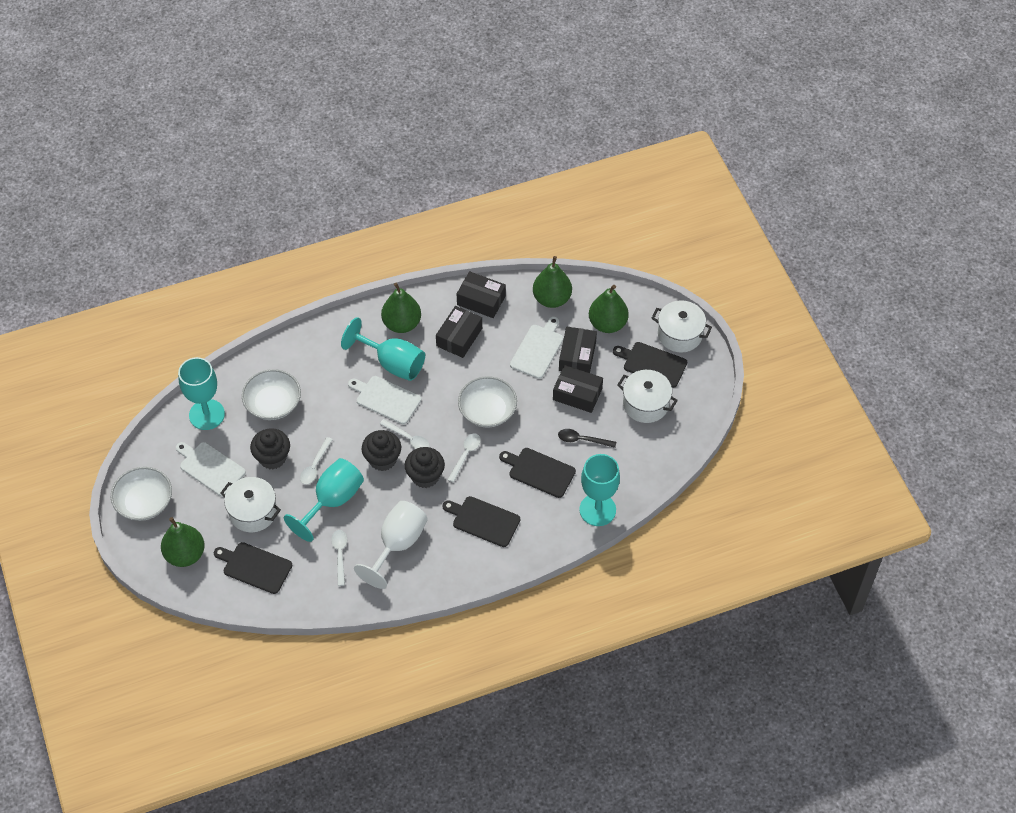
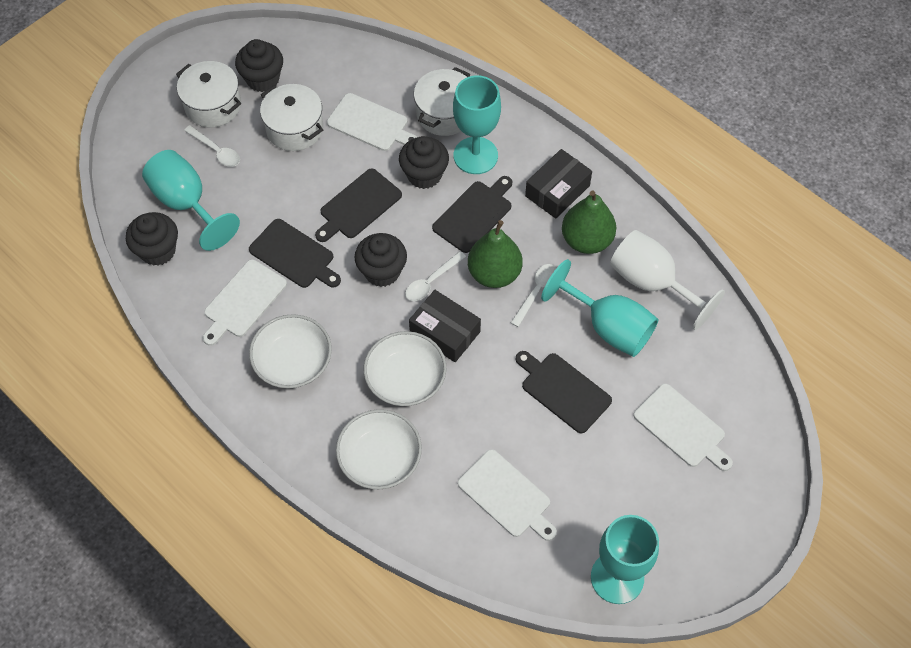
black box: 4 -> 2
black cupcake: 3 -> 4
black spoon: 1 -> 0
green pear: 4 -> 2
white cutting board: 3 -> 4
white spoon: 4 -> 3

